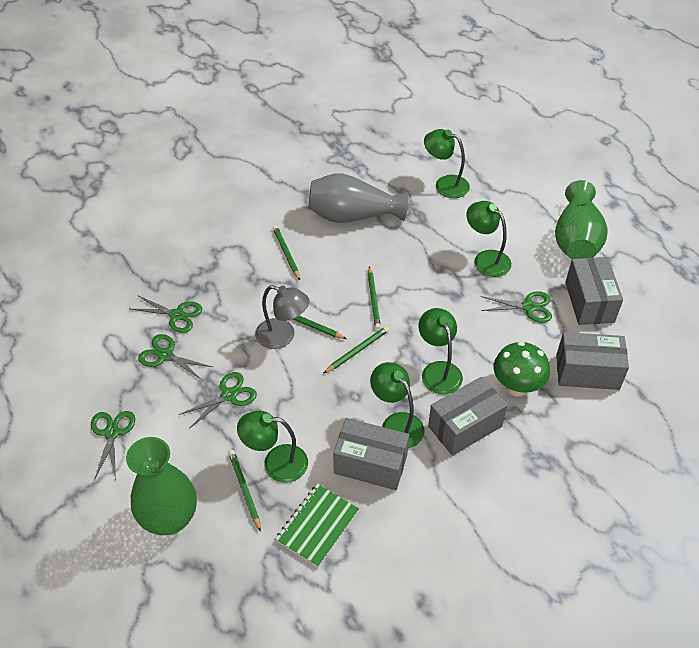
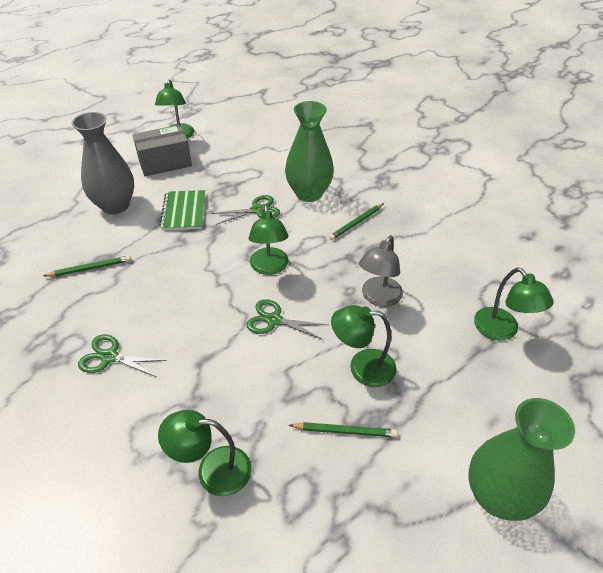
green mushroom: 1 -> 0
green pencil: 5 -> 3
green scissors: 5 -> 3
grey box: 4 -> 1

